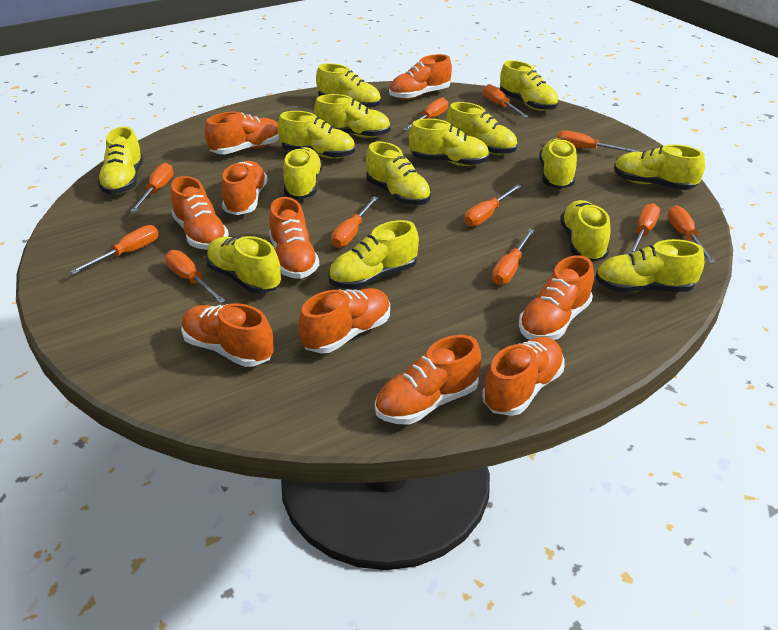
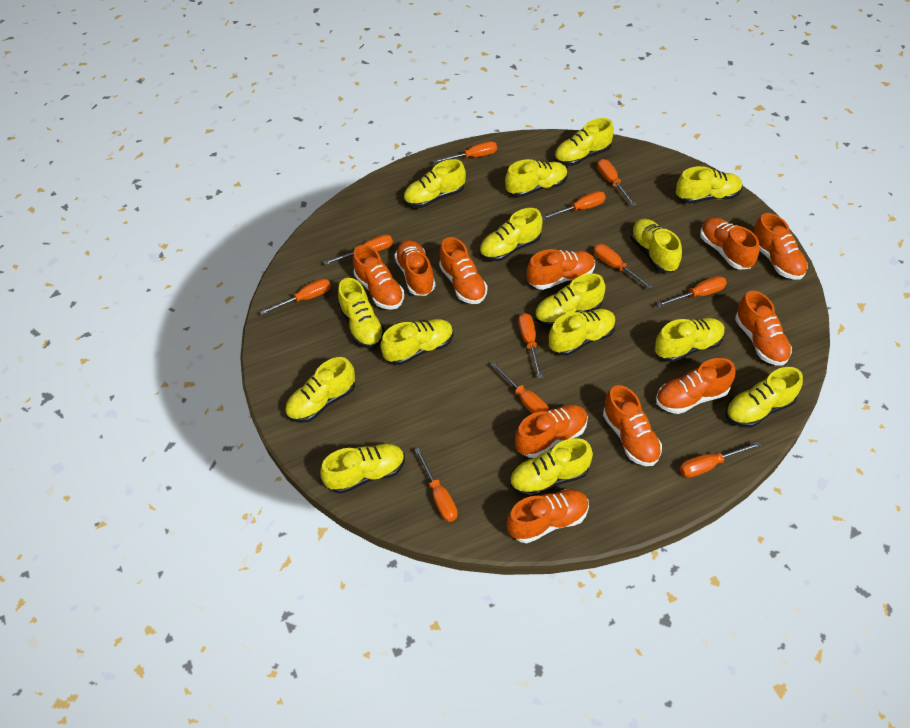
orange shoe: 10 -> 11

